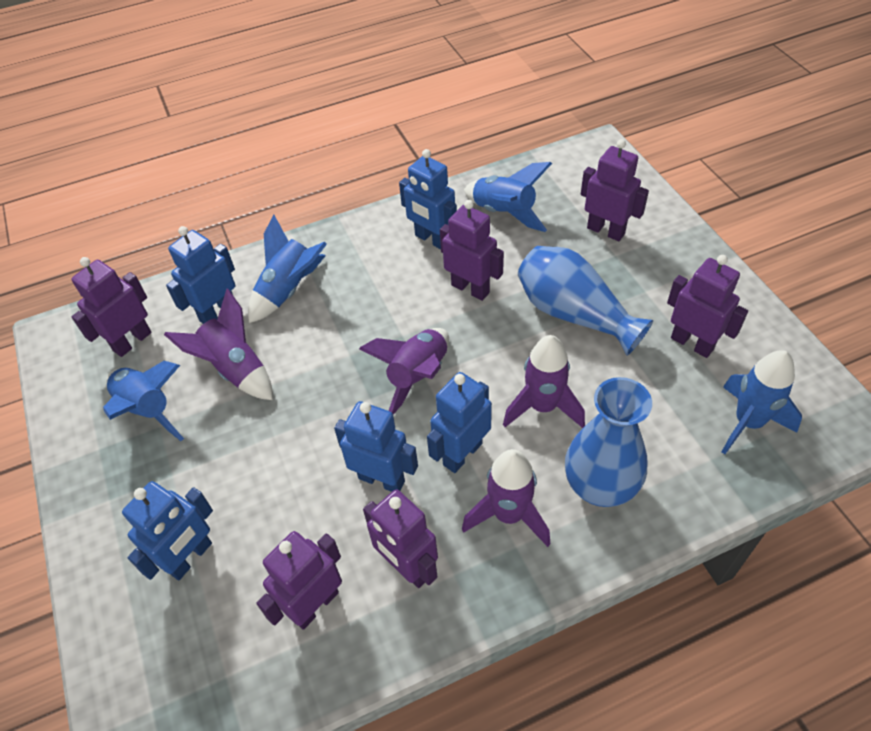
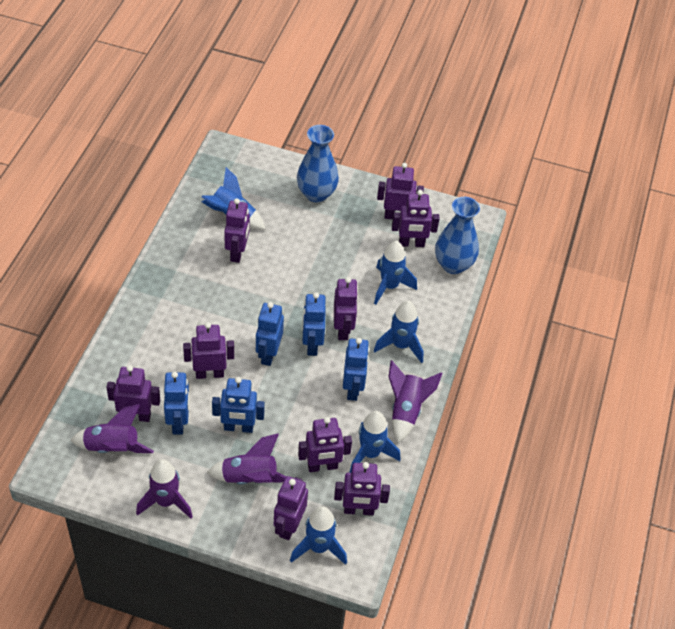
blue rocket: 4 -> 5
purple robot: 6 -> 9

